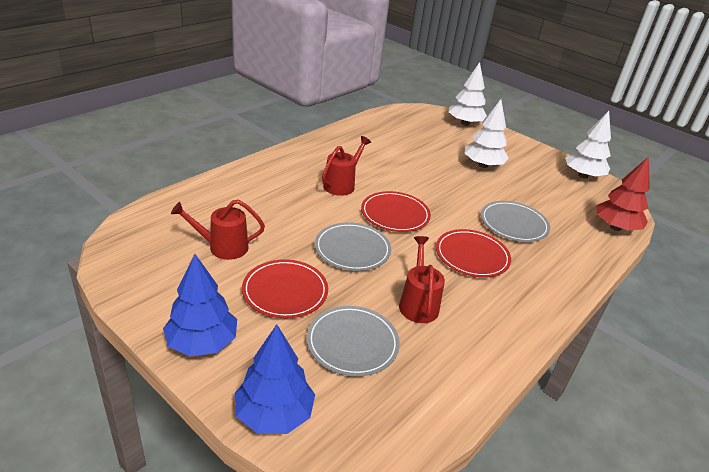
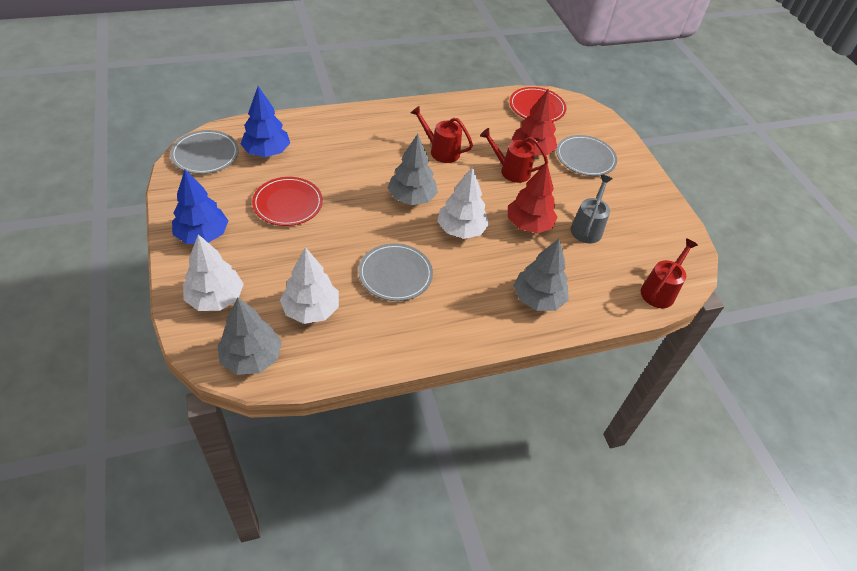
grey tree: 0 -> 3
grey watering can: 0 -> 1
red plate: 3 -> 2
red tree: 1 -> 2

